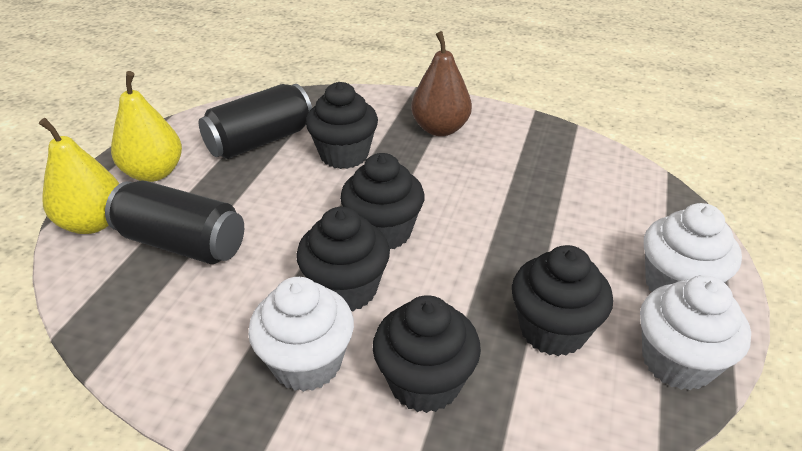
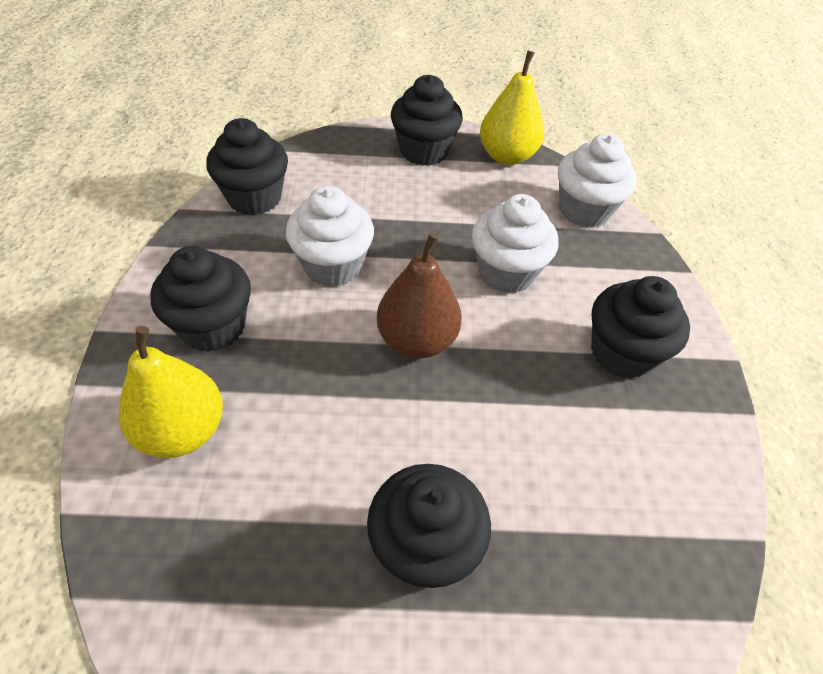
black can: 2 -> 0

